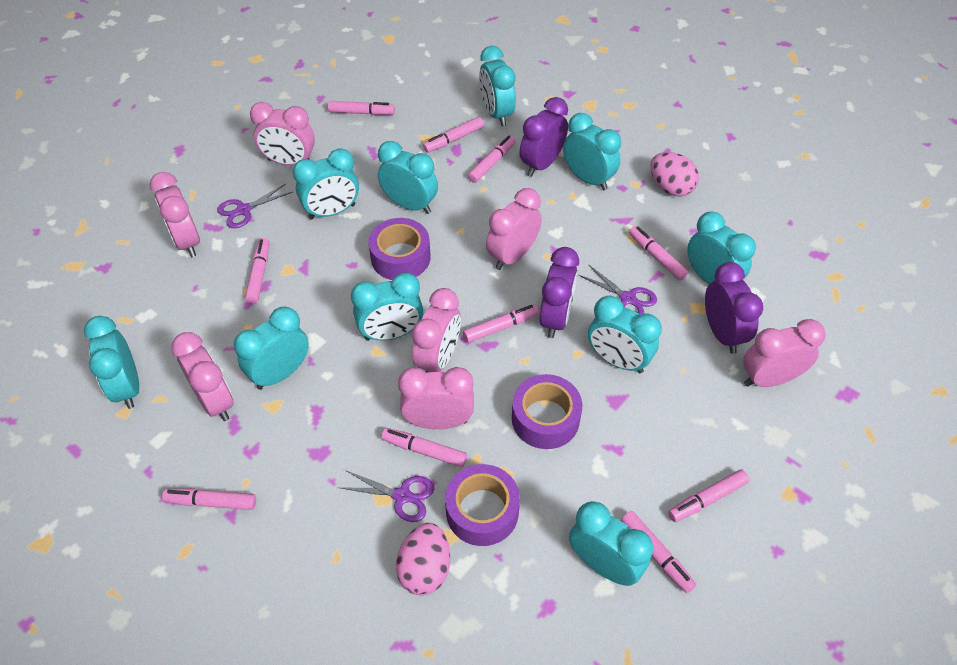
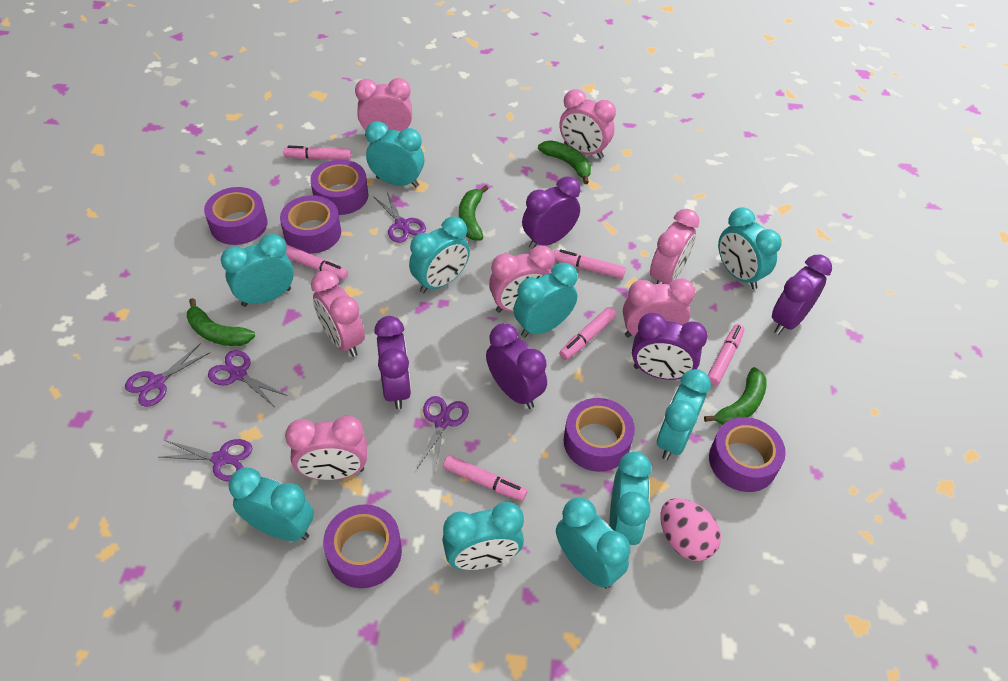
green banana: 0 -> 4
pink egg: 2 -> 1
pink marker: 10 -> 6
purple clock: 3 -> 5
purple scissors: 3 -> 5
purple tape: 3 -> 6

